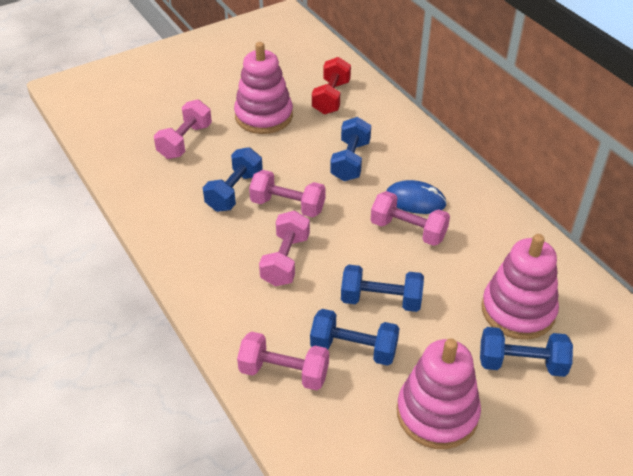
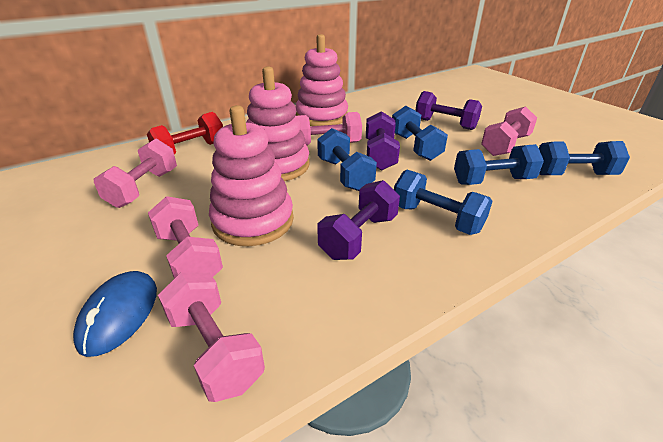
purple dumbbell: 0 -> 3

